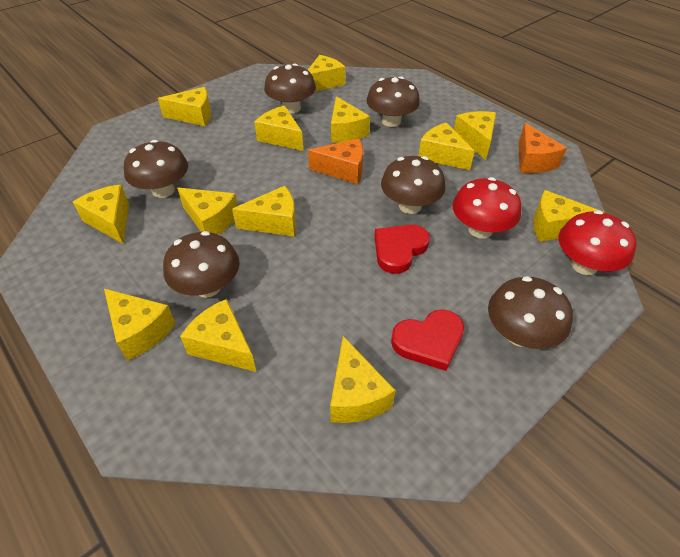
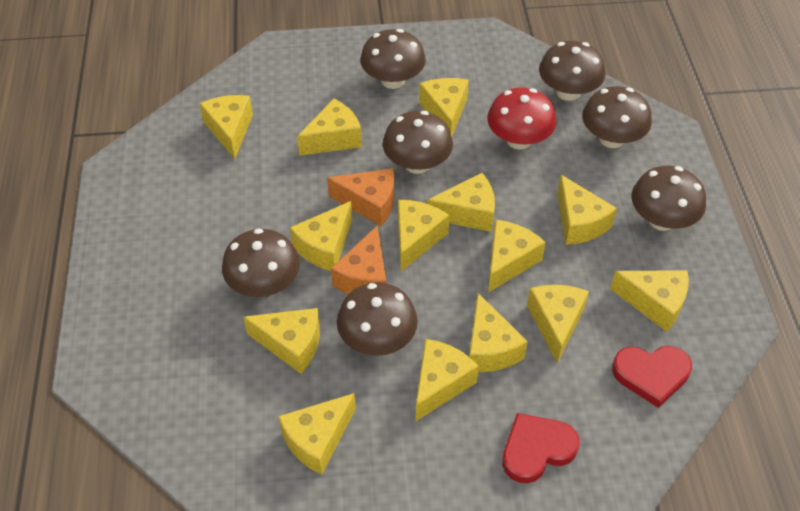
brown mushroom: 6 -> 7
red mushroom: 2 -> 1
yellow cheese: 13 -> 14

